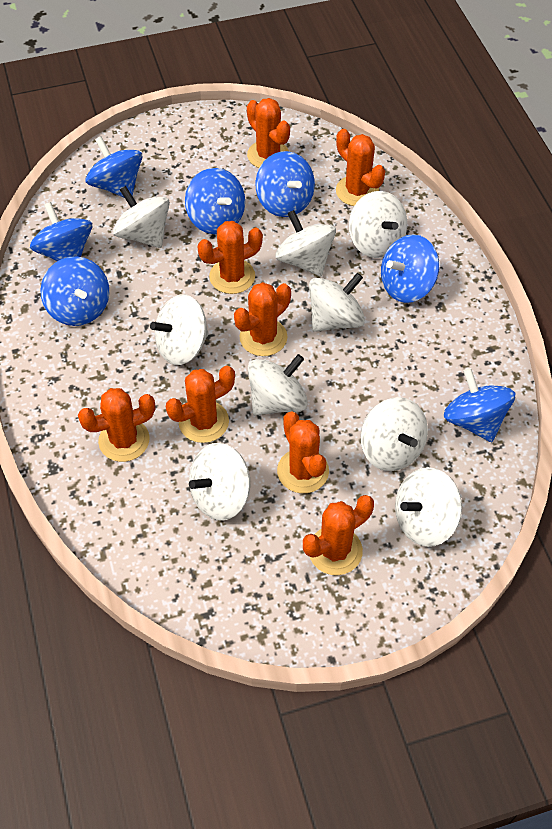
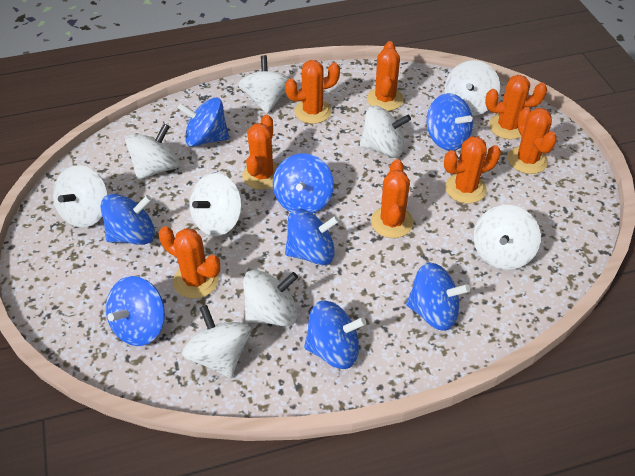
blue spinning top: 7 -> 8

